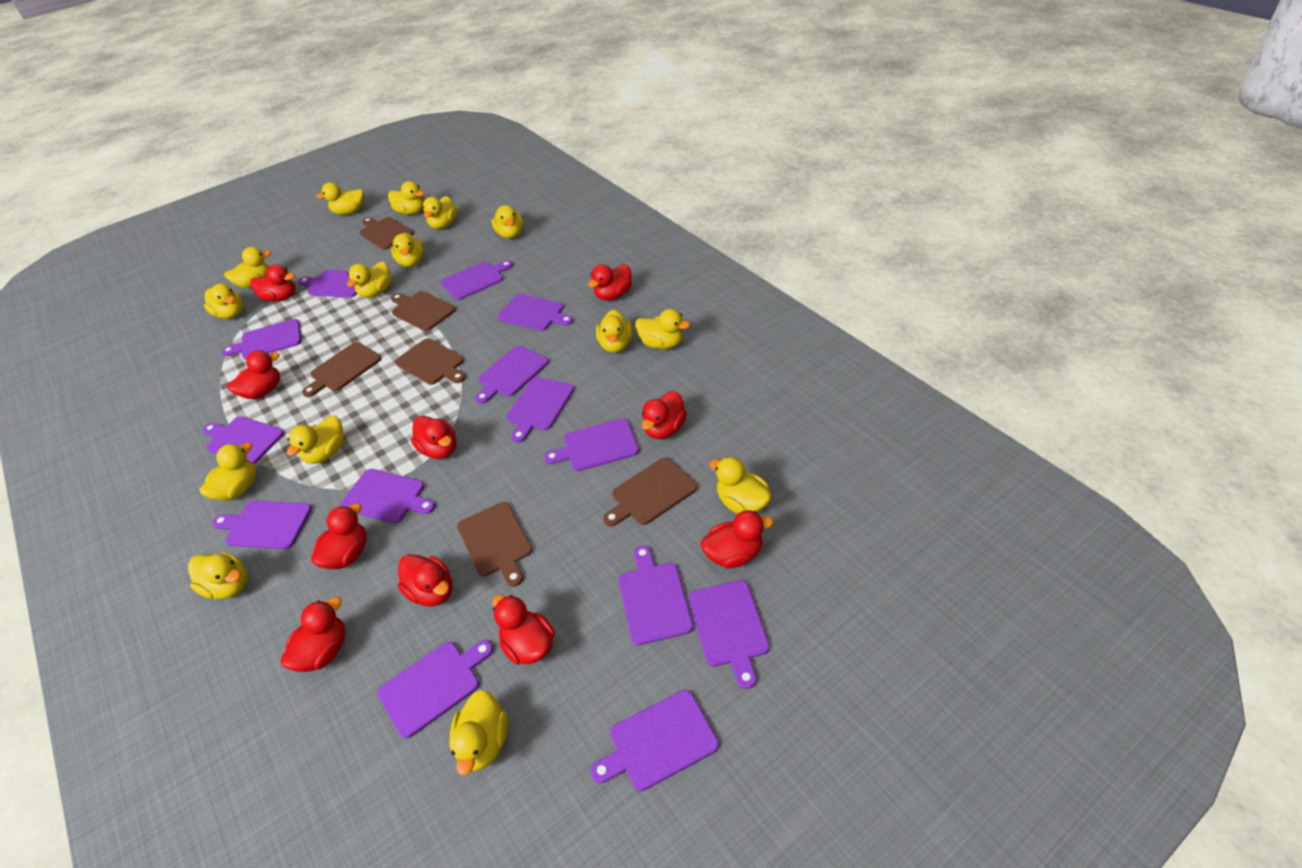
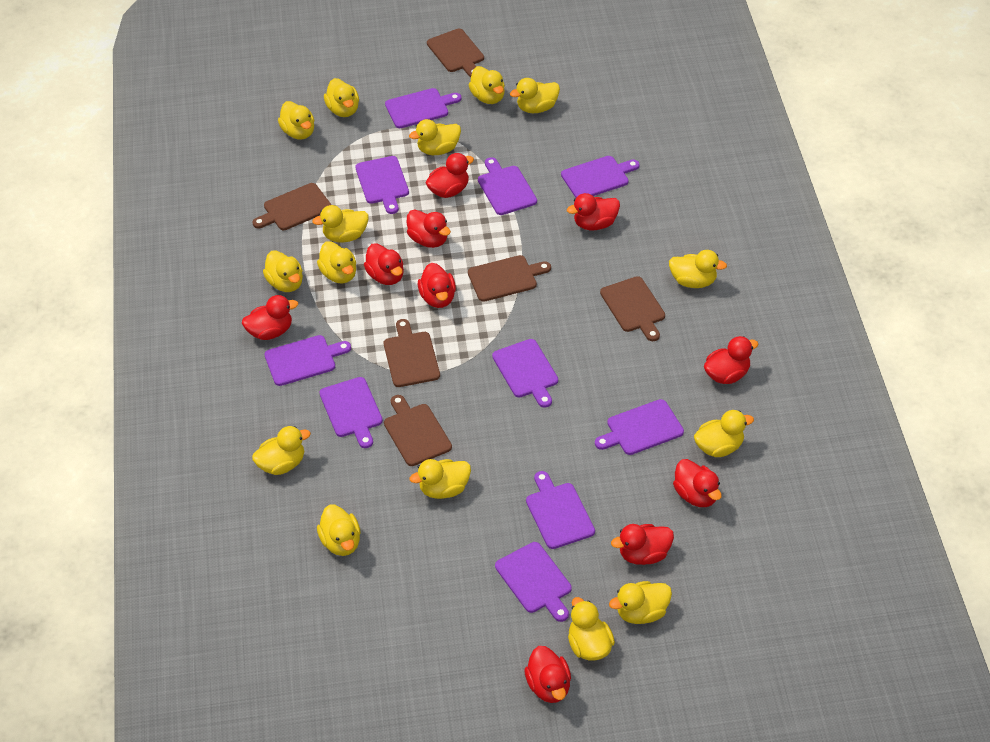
purple cutting board: 14 -> 10

